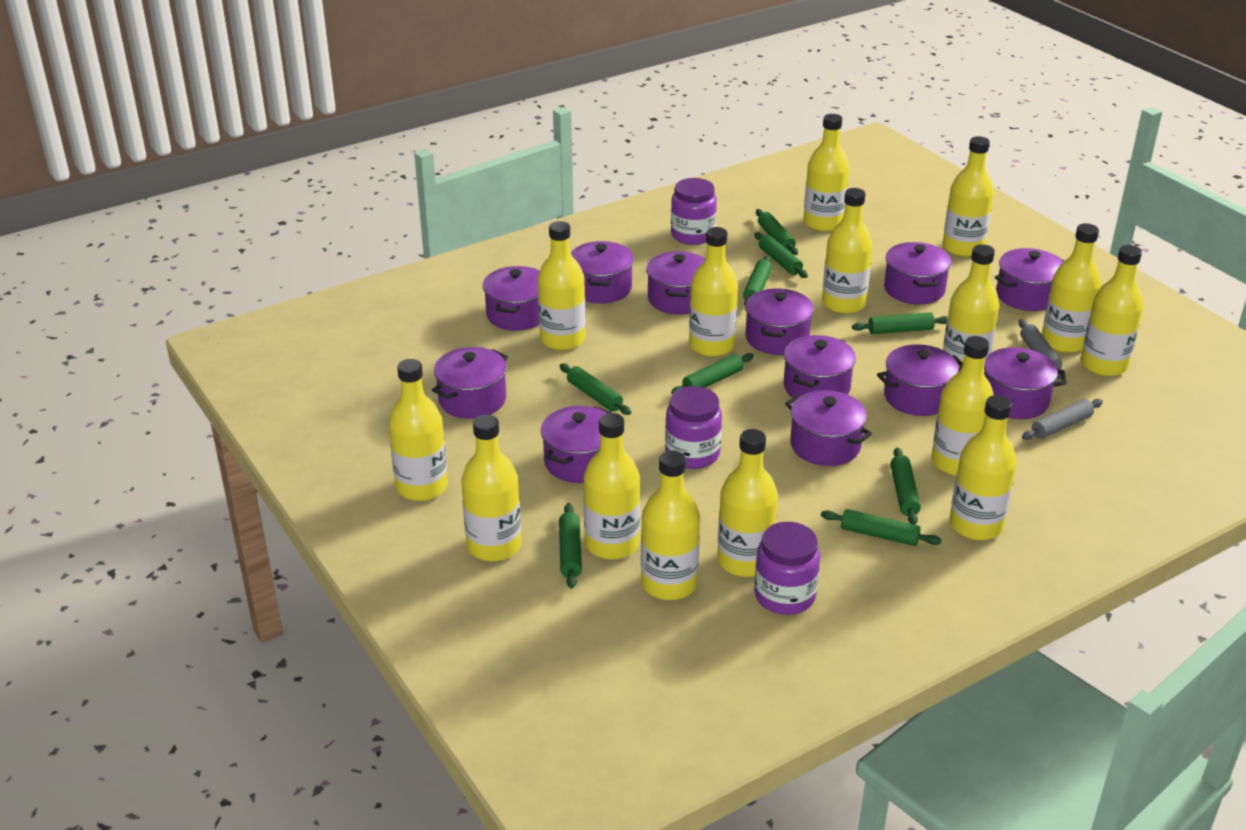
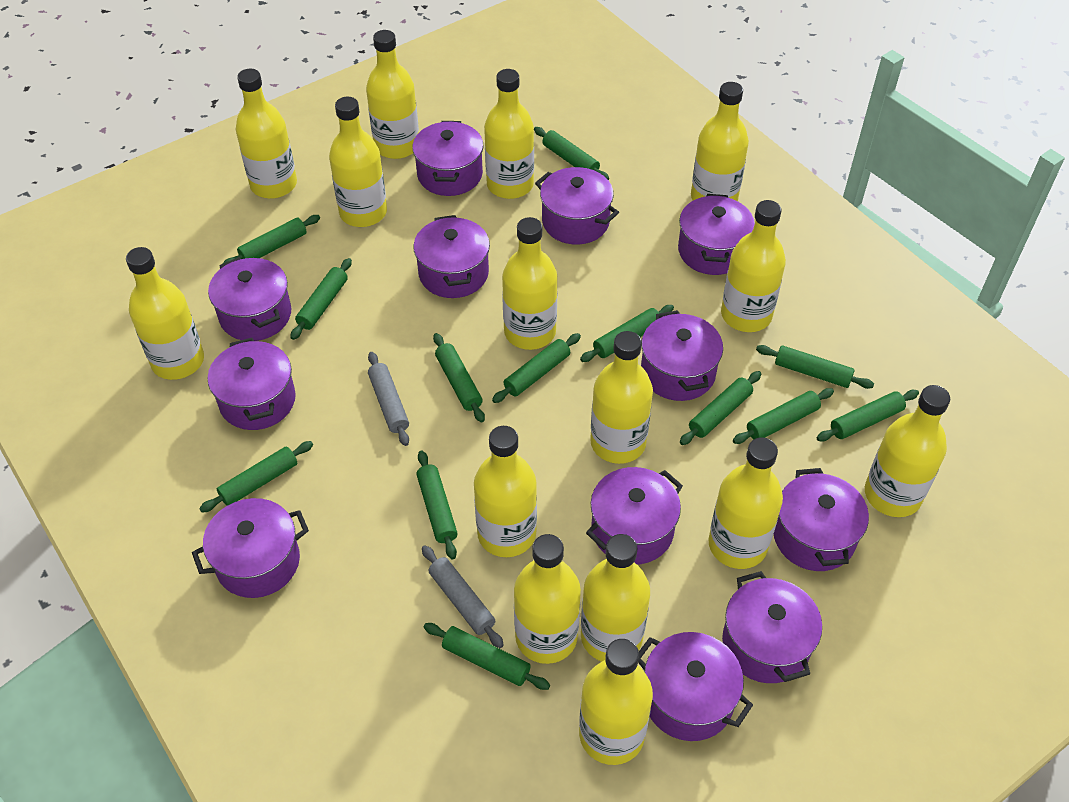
green rolling pin: 9 -> 13
purple jar: 3 -> 0

